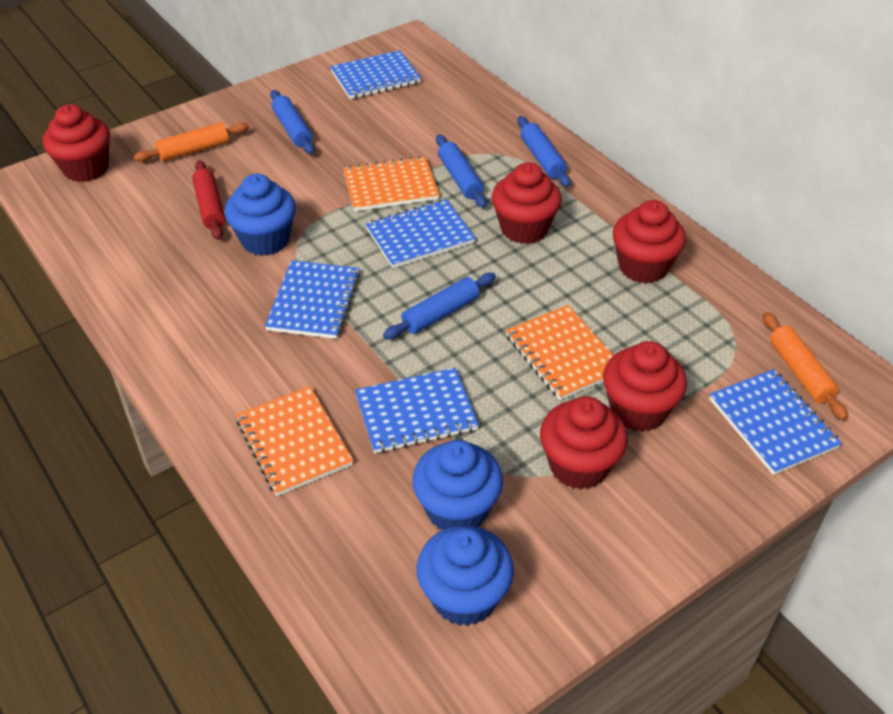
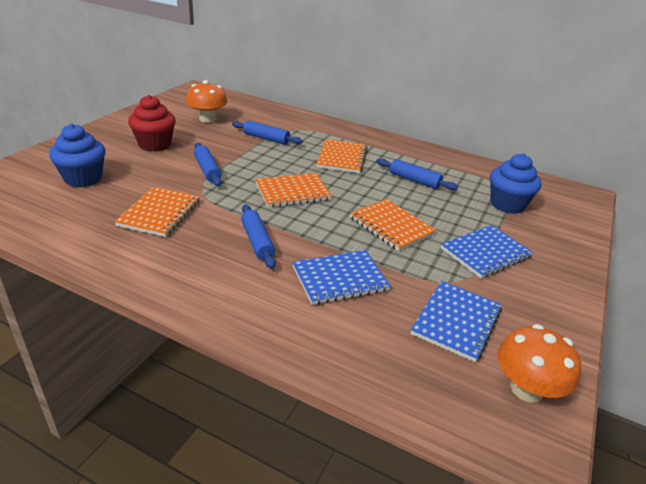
blue cupcake: 3 -> 2
blue notebook: 5 -> 3
orange mushroom: 0 -> 2
orange notebook: 3 -> 4
orange rolling pin: 2 -> 0
red cupcake: 5 -> 1
red rolling pin: 1 -> 0

